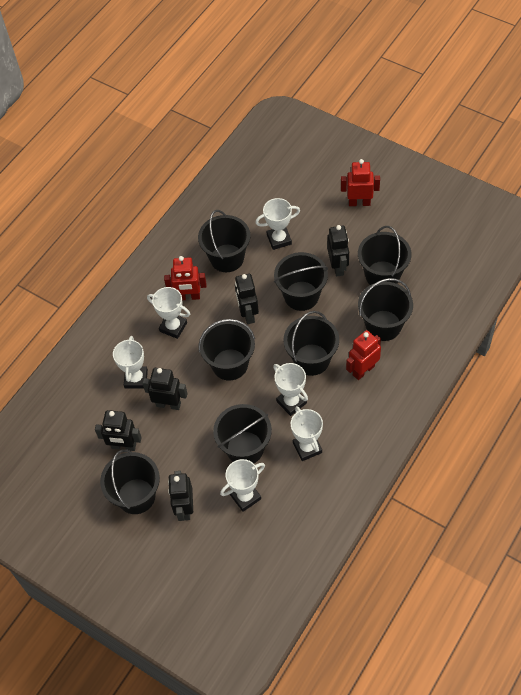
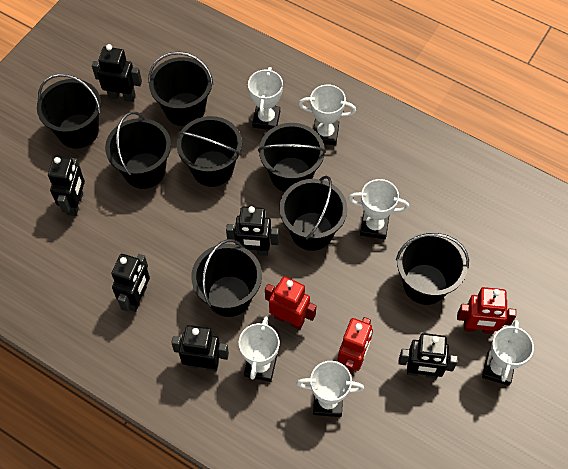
black robot: 5 -> 6

